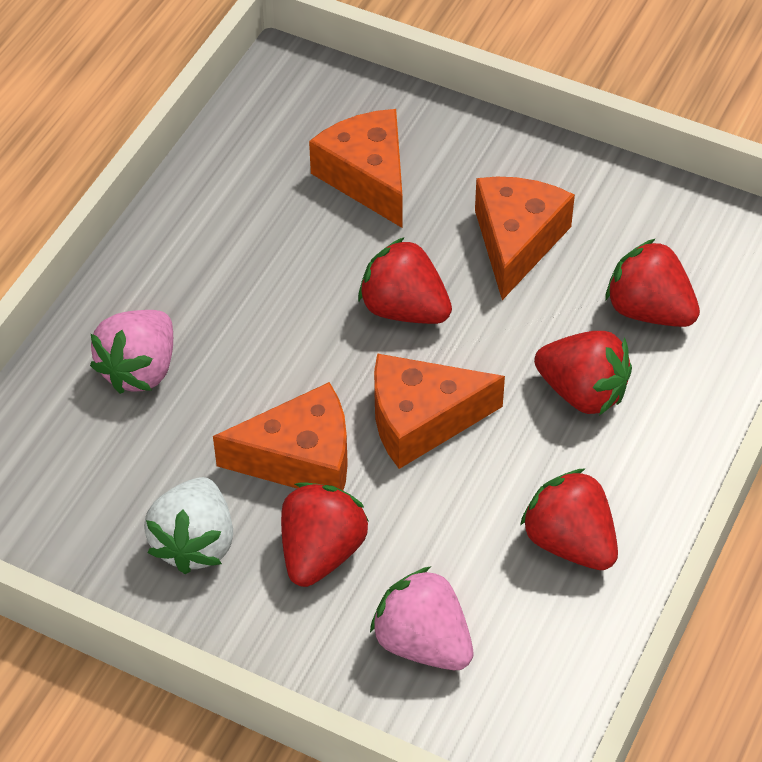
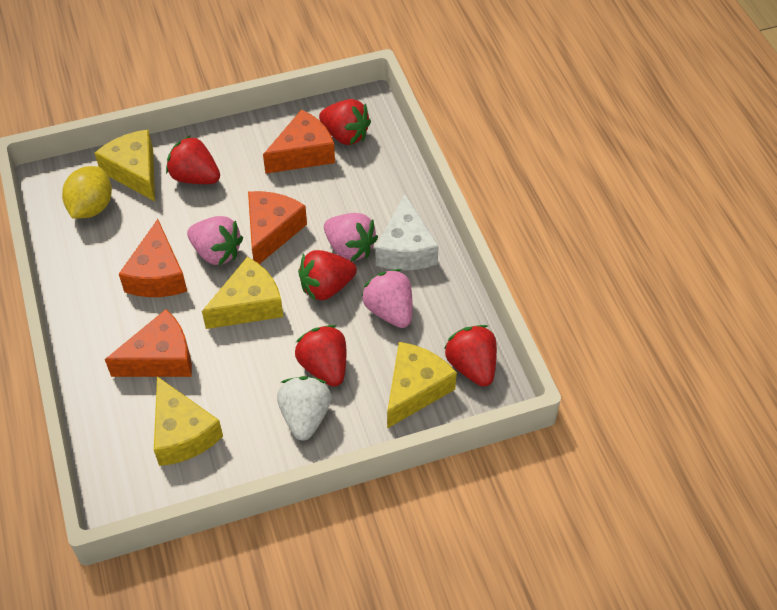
pink strawberry: 2 -> 3
white cheese: 0 -> 1
yellow cheese: 0 -> 4
yellow lemon: 0 -> 1

